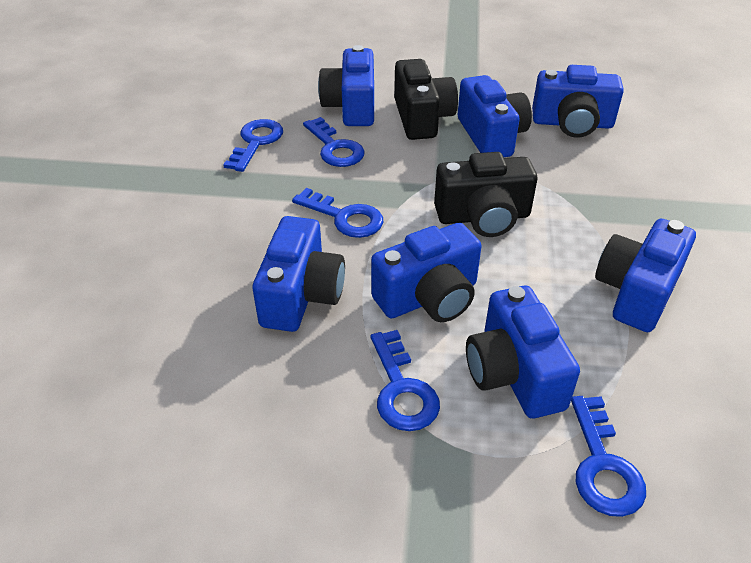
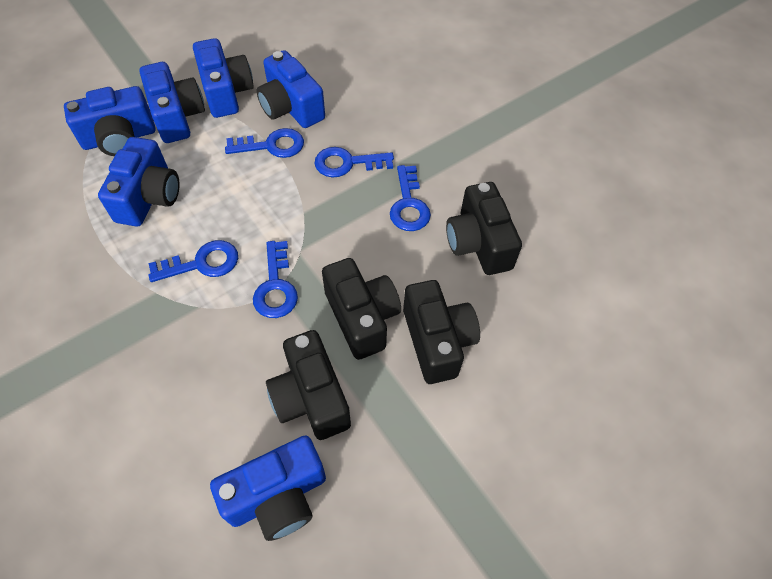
black camera: 2 -> 4
blue camera: 7 -> 6

